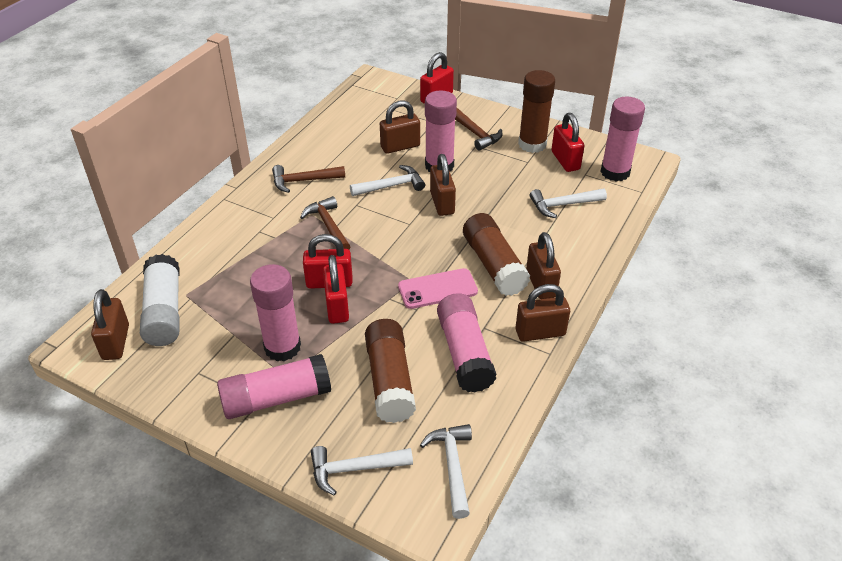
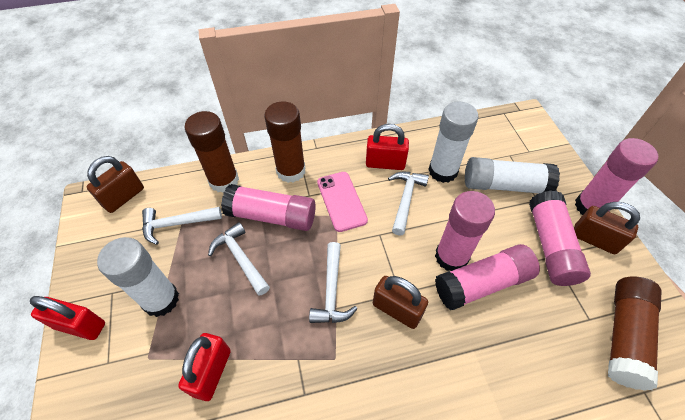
brown hammer: 3 -> 0
brown padlock: 5 -> 3
red padlock: 4 -> 3
white glue stick: 1 -> 3

